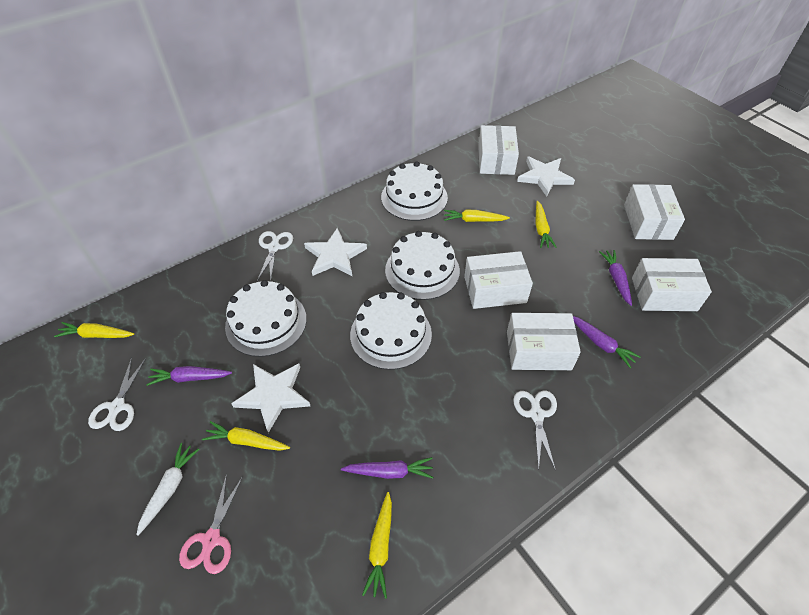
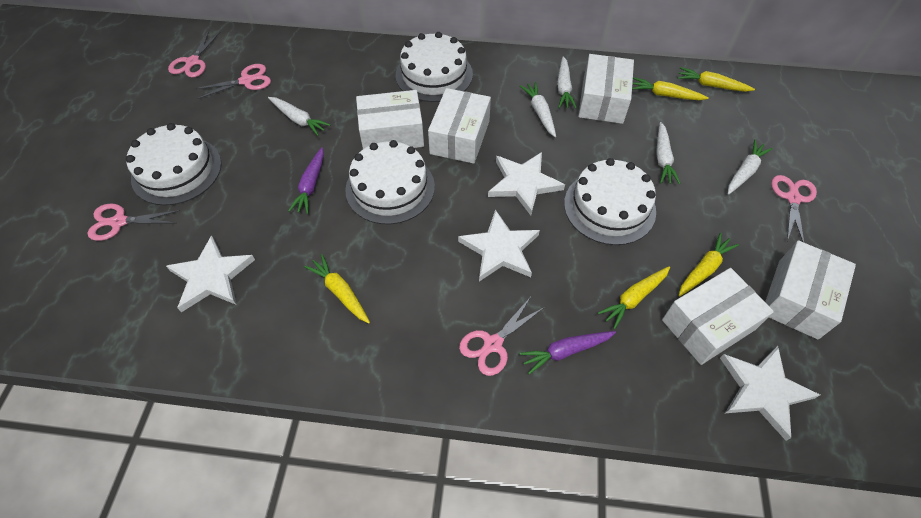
pink scissors: 1 -> 5
purple carrot: 4 -> 2
white carrot: 1 -> 5
white scissors: 3 -> 0
white star: 3 -> 4

